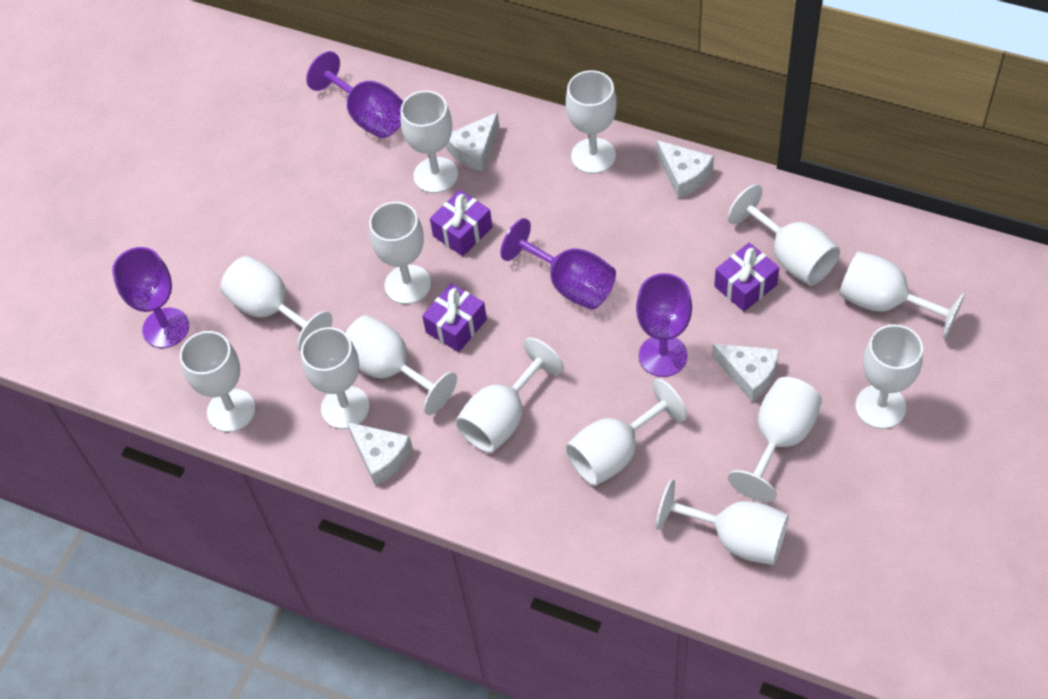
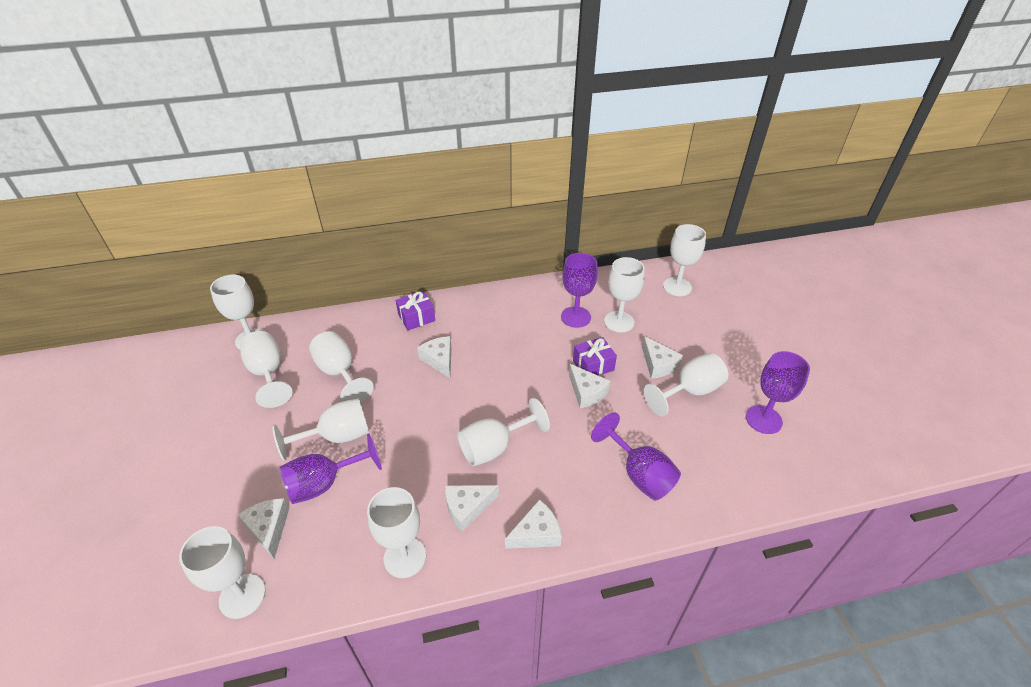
purple gift: 3 -> 2
white cheese: 4 -> 6
white goblet: 14 -> 10

